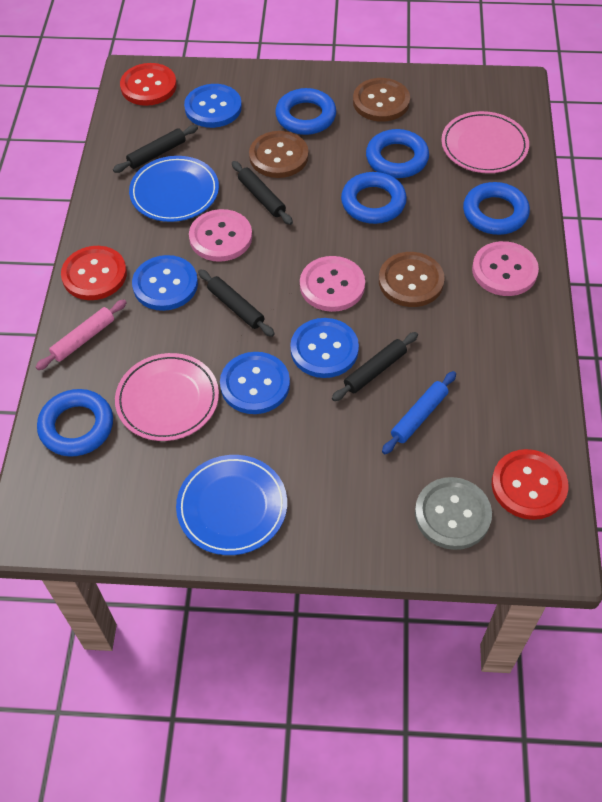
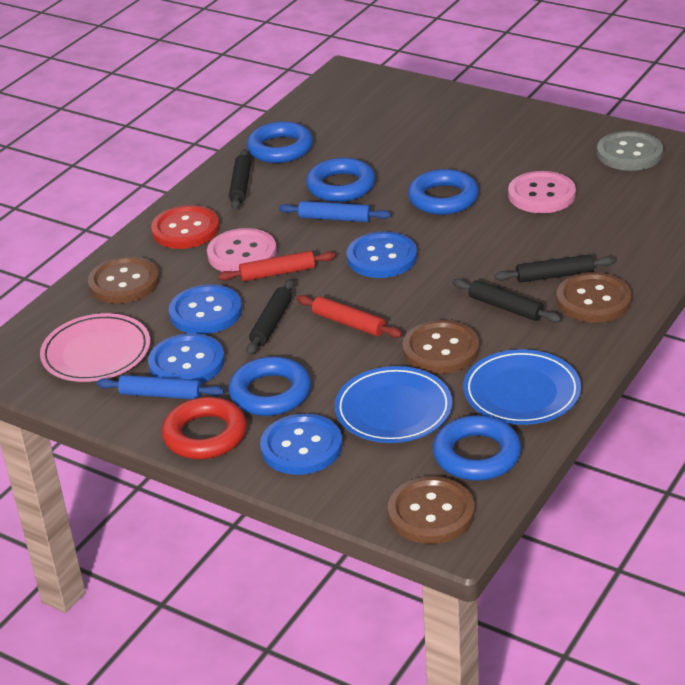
blue rolling pin: 1 -> 2
brown button: 3 -> 4
pink button: 3 -> 2
pink plate: 2 -> 1
pink rolling pin: 1 -> 0
red button: 3 -> 1
red ring: 0 -> 1
red rolling pin: 0 -> 2

